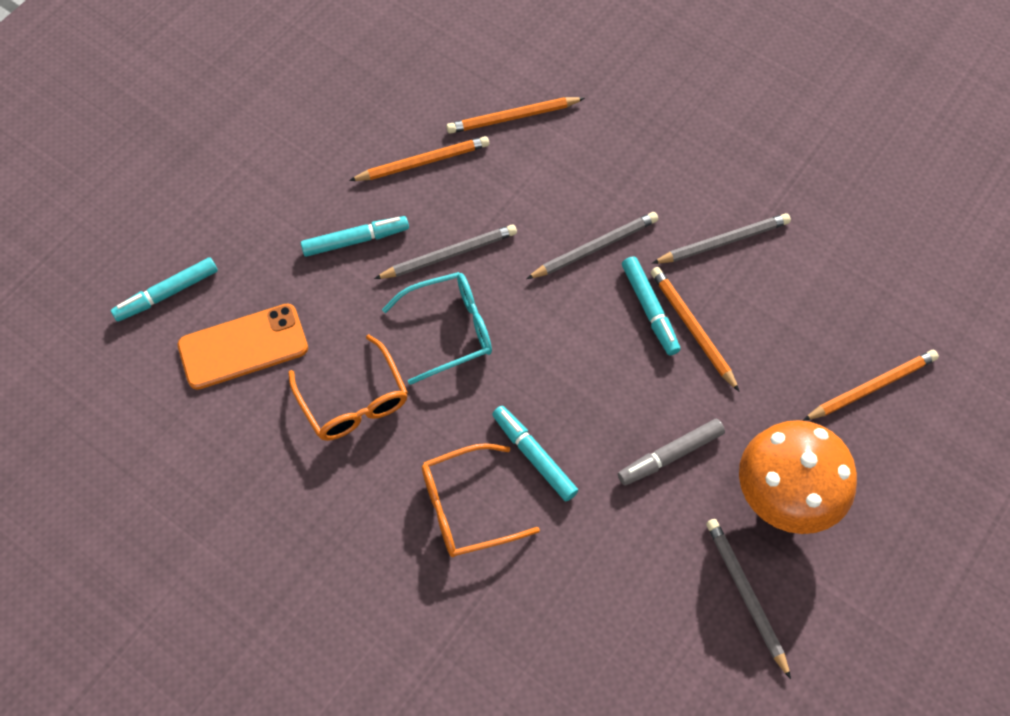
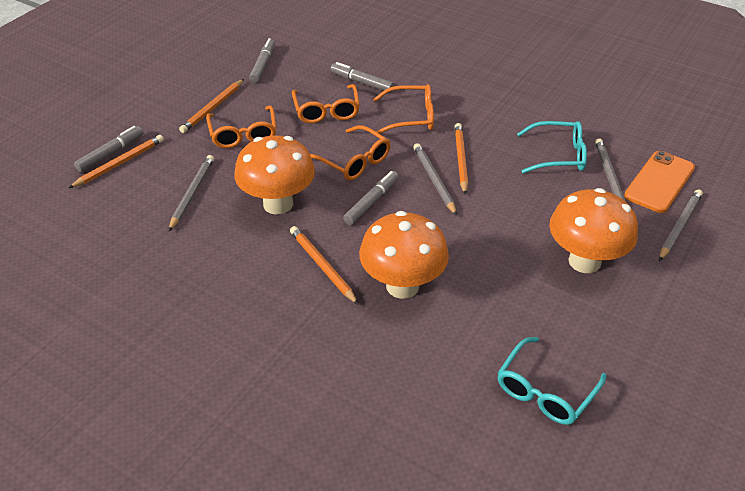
grey marker: 1 -> 4
orange glasses: 2 -> 4
orange mushroom: 1 -> 3
turquoise glasses: 1 -> 2
turquoise marker: 4 -> 0

